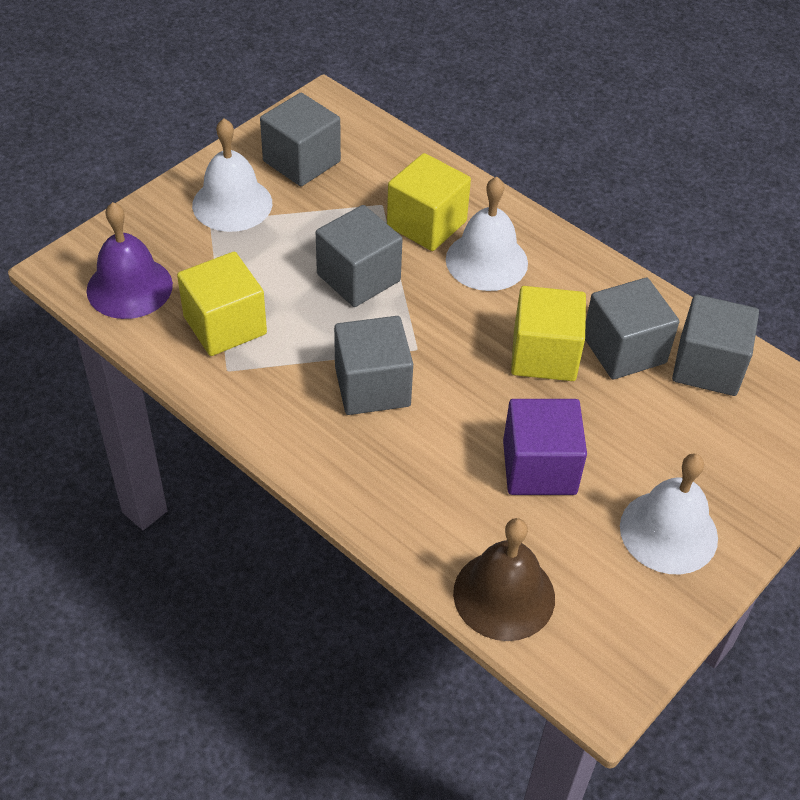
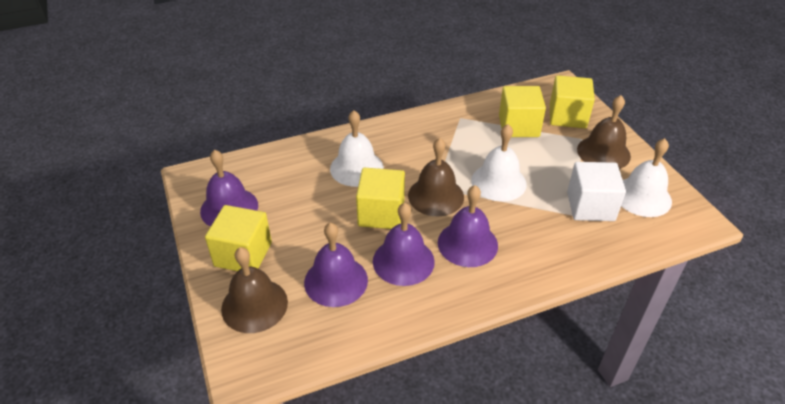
brown bell: 1 -> 3
grey cube: 5 -> 0
purple bell: 1 -> 4
purple cube: 1 -> 0
white cube: 0 -> 1
yellow cube: 3 -> 4

